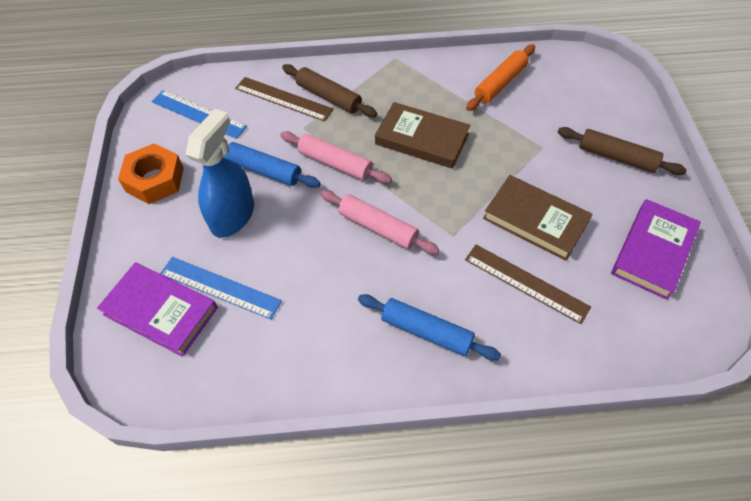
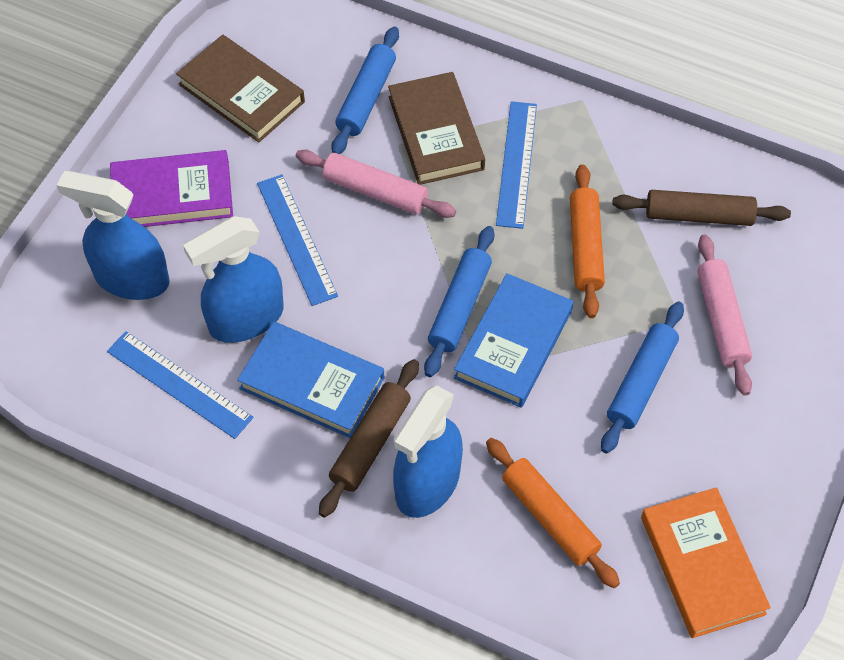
blue book: 0 -> 2
blue rolling pin: 2 -> 3
blue ruler: 2 -> 3
blue spray bottle: 1 -> 3
brown ruler: 2 -> 0
orange book: 0 -> 1
orange nut: 1 -> 0
orange rolling pin: 1 -> 2
purple book: 2 -> 1

